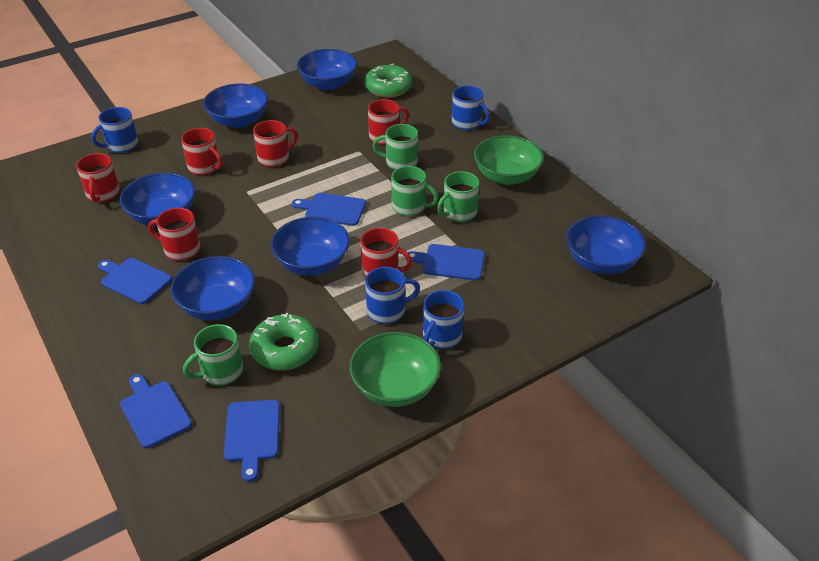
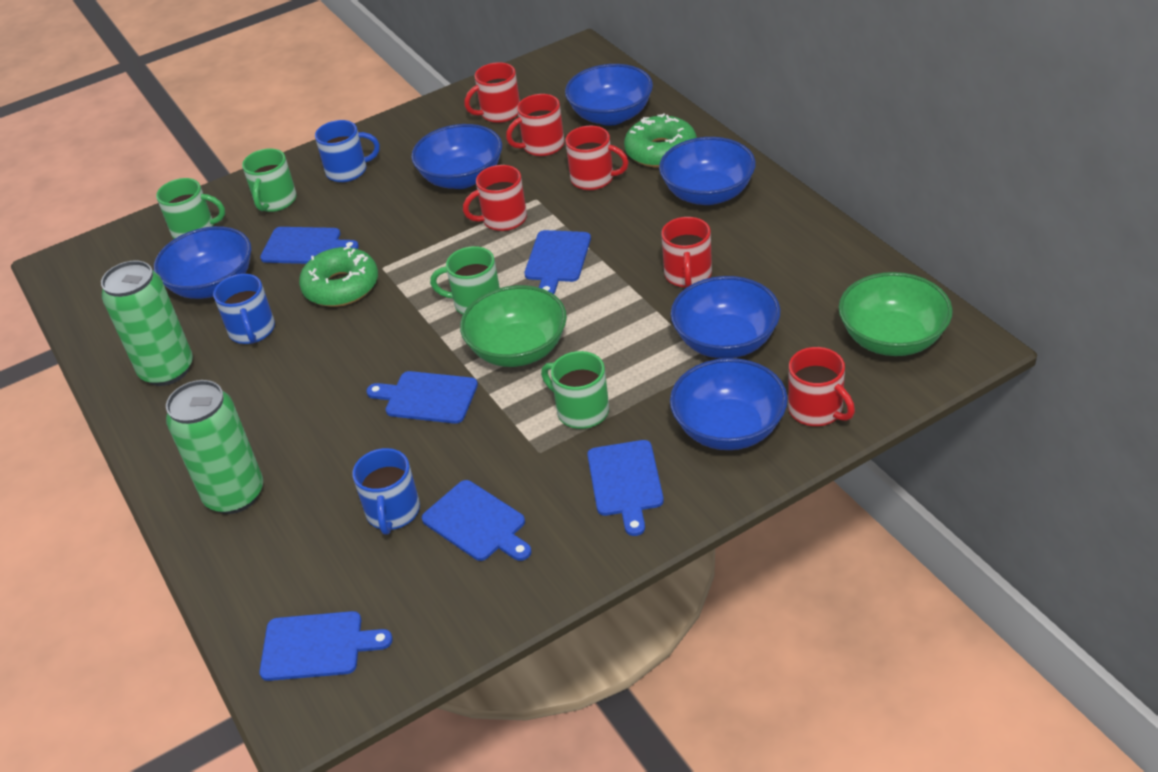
blue cutting board: 5 -> 6
blue mug: 4 -> 3
green can: 0 -> 2

